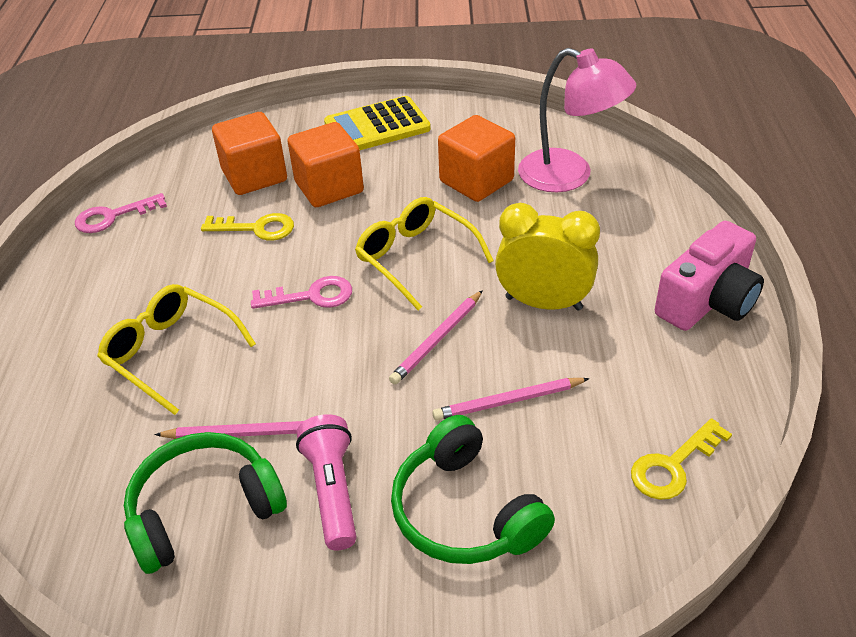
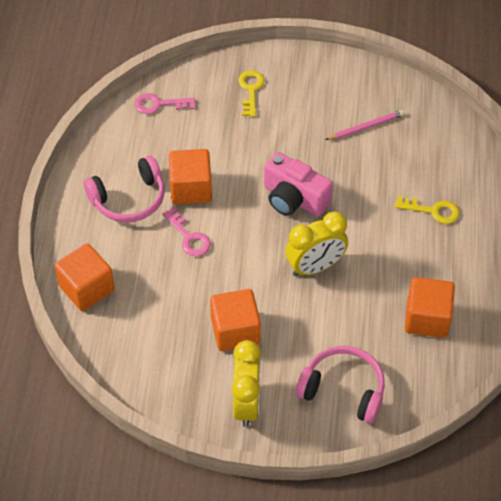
green headphones: 2 -> 0
orange cube: 3 -> 4
pink flashlight: 1 -> 0
pink headphones: 0 -> 2
pink lamp: 1 -> 0
pink pencil: 3 -> 1
yellow calculator: 1 -> 0
yellow clock: 1 -> 2
yellow glasses: 2 -> 0

